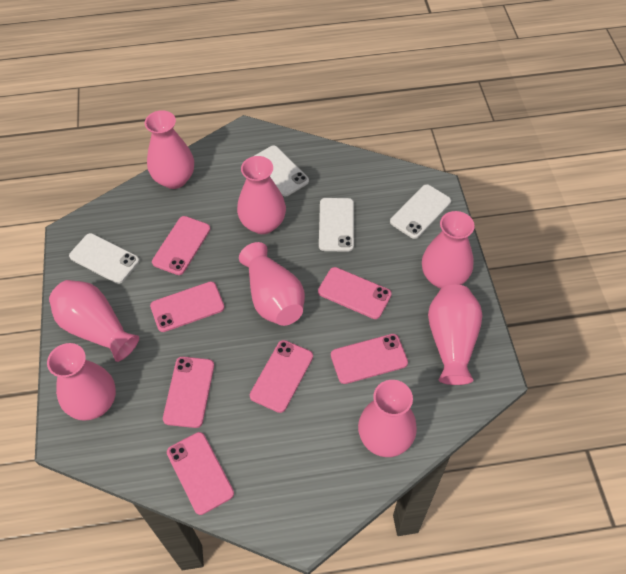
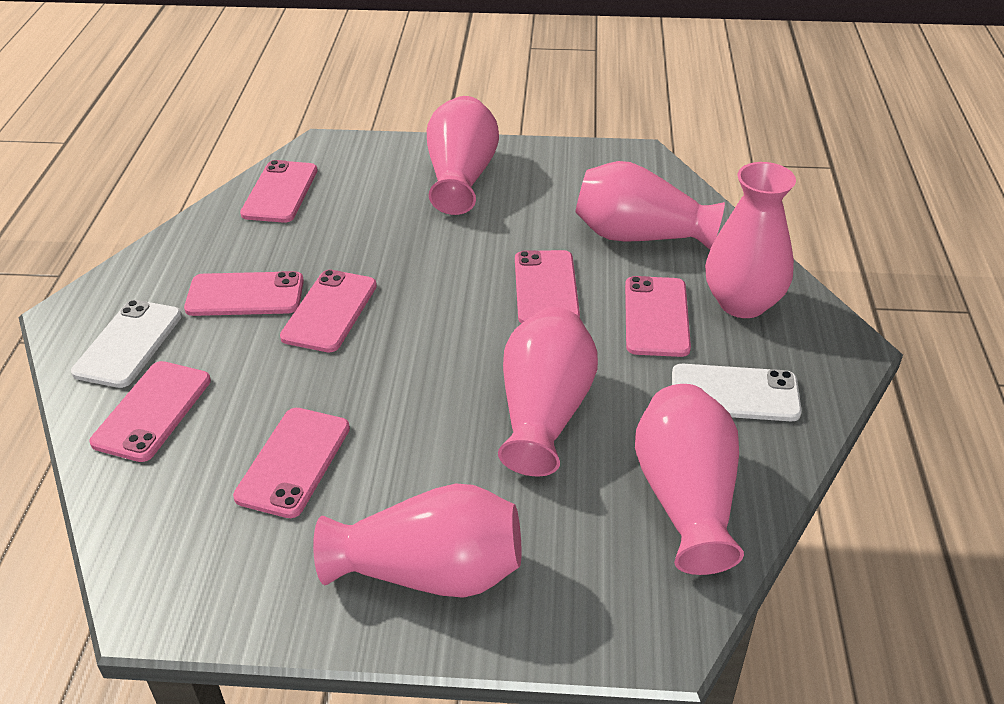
pink vase: 8 -> 6
white phone: 4 -> 2

